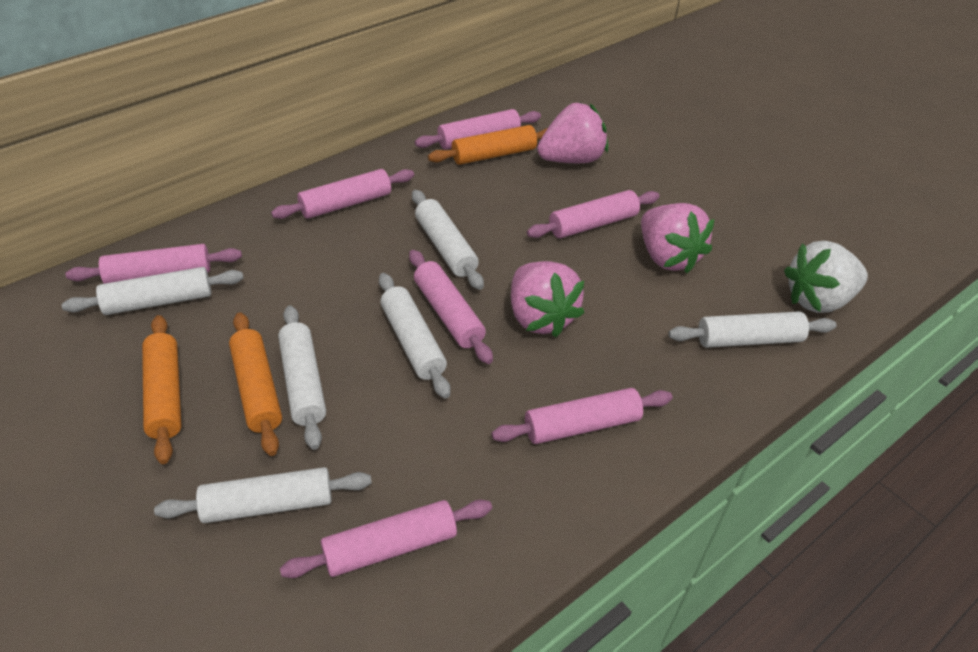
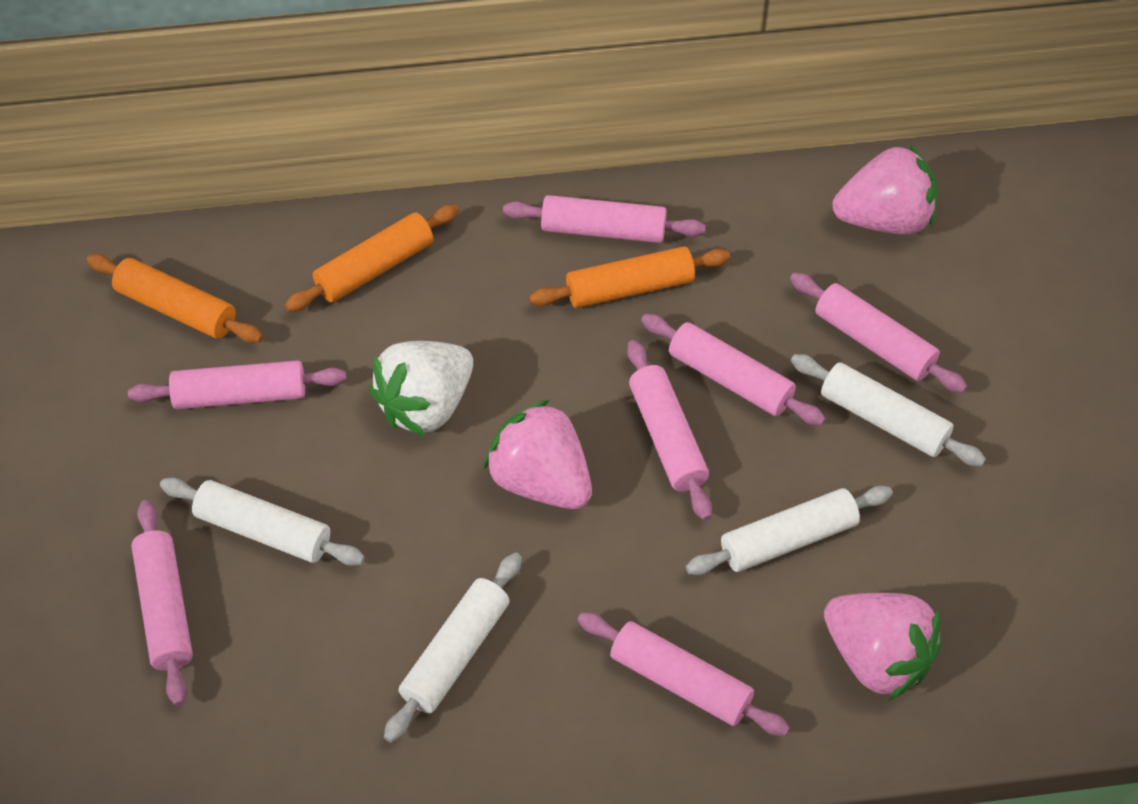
white rolling pin: 6 -> 4

